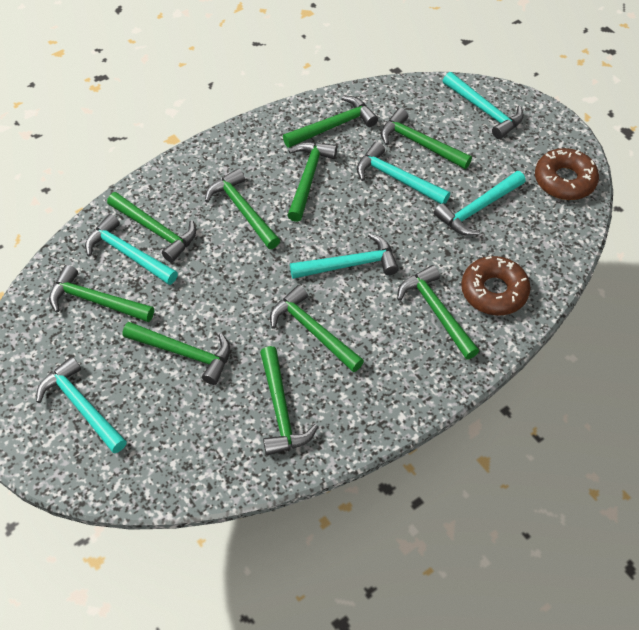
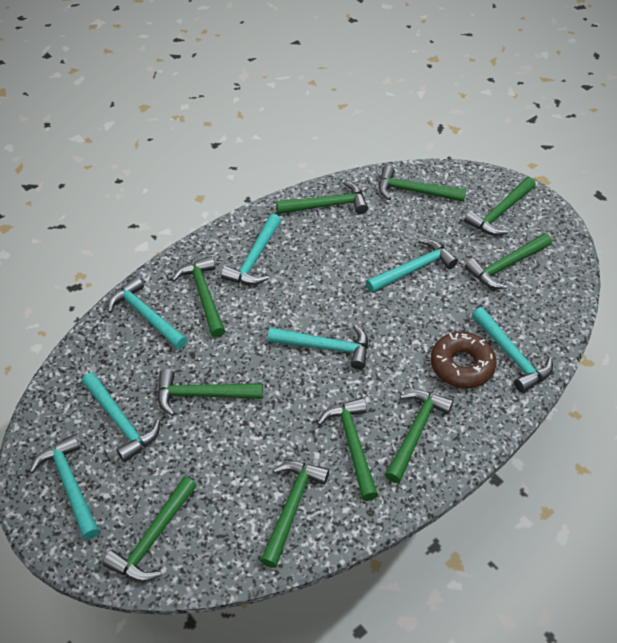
brown donut: 2 -> 1
turquoise hammer: 6 -> 7

